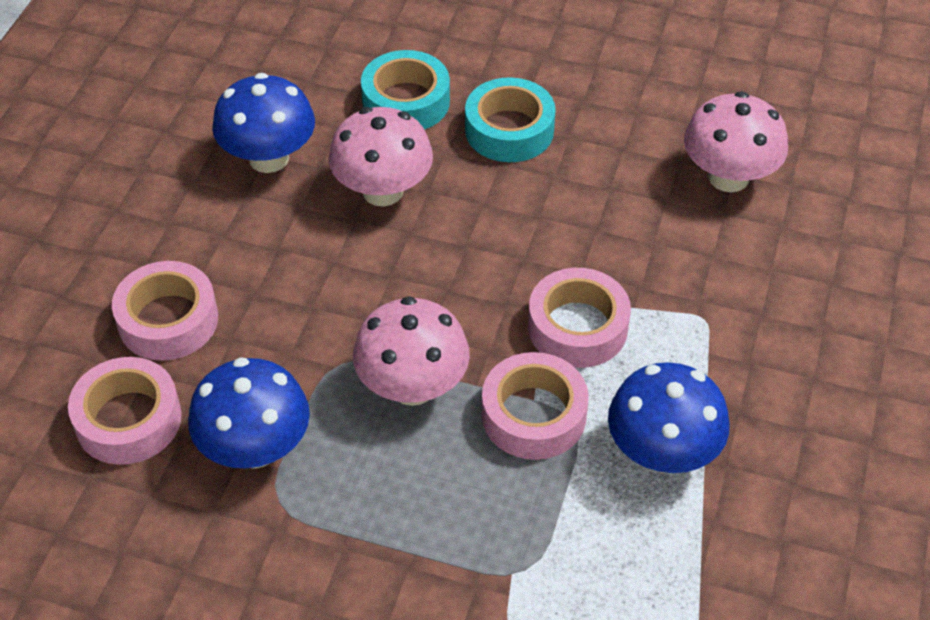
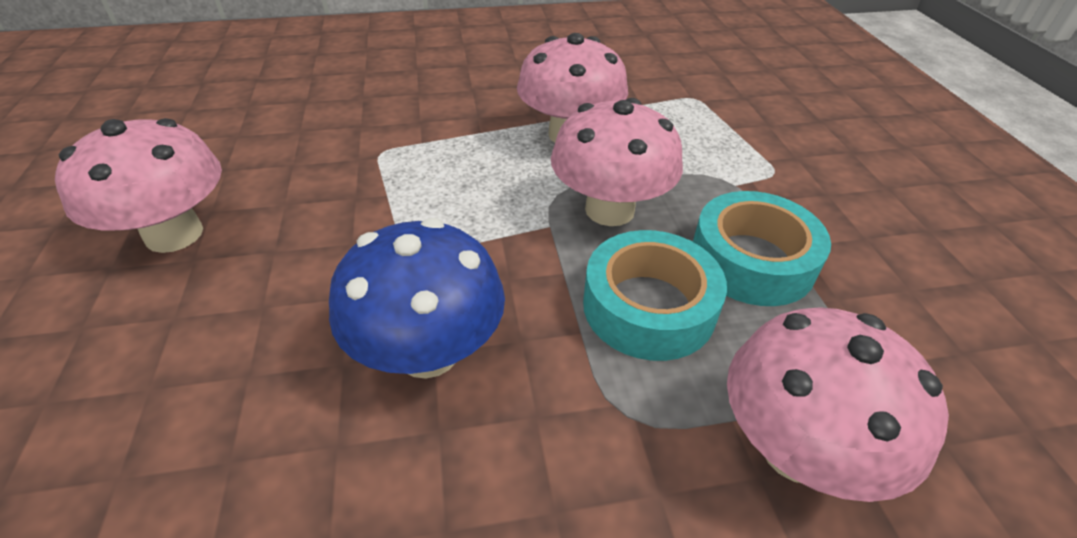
blue mushroom: 3 -> 1
pink mushroom: 3 -> 4
pink tape: 4 -> 0

